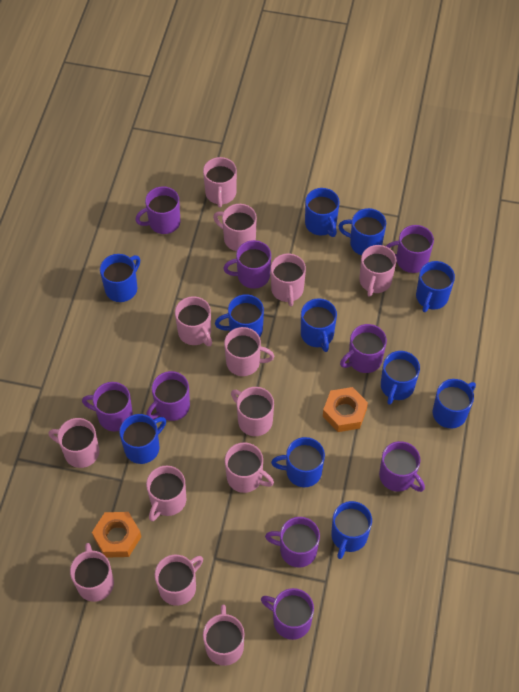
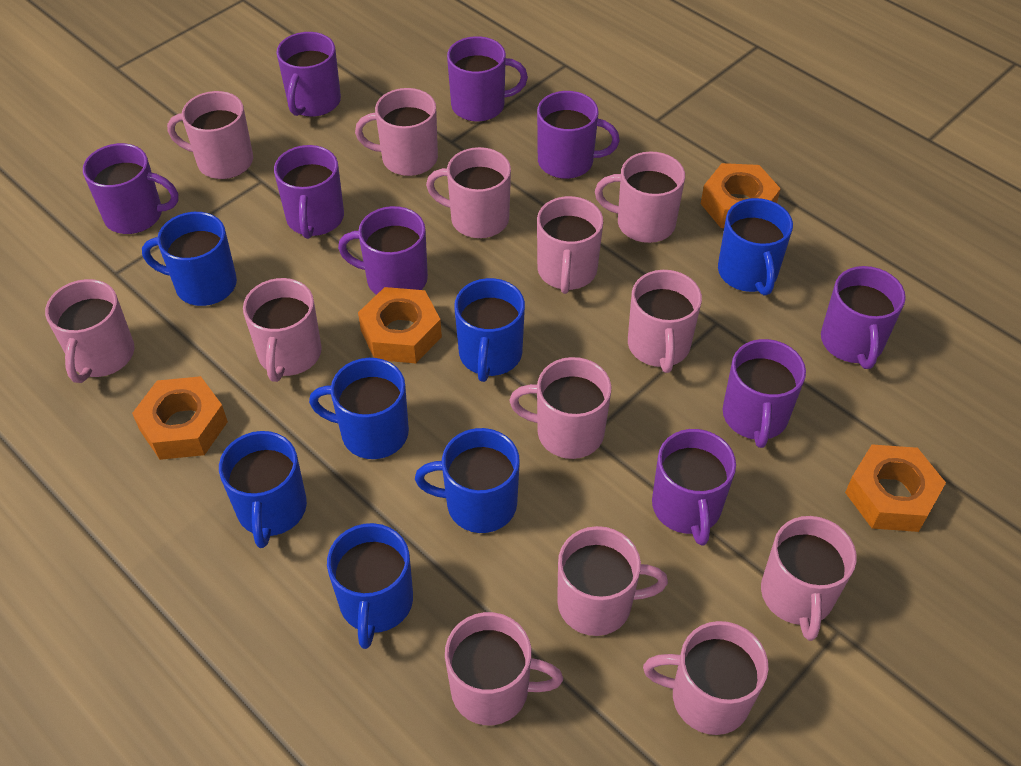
blue mug: 11 -> 7
orange nut: 2 -> 4

